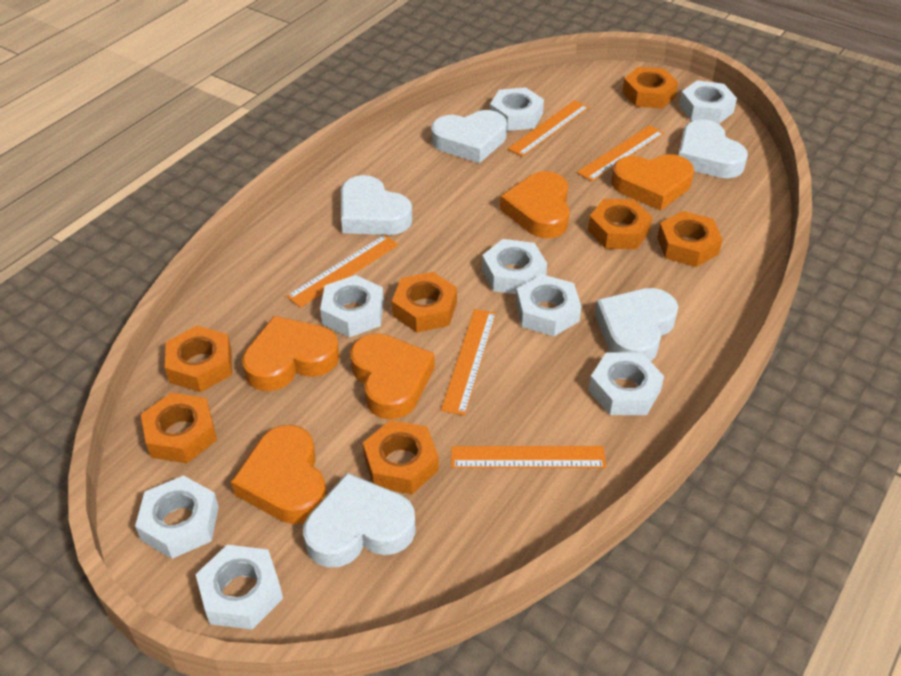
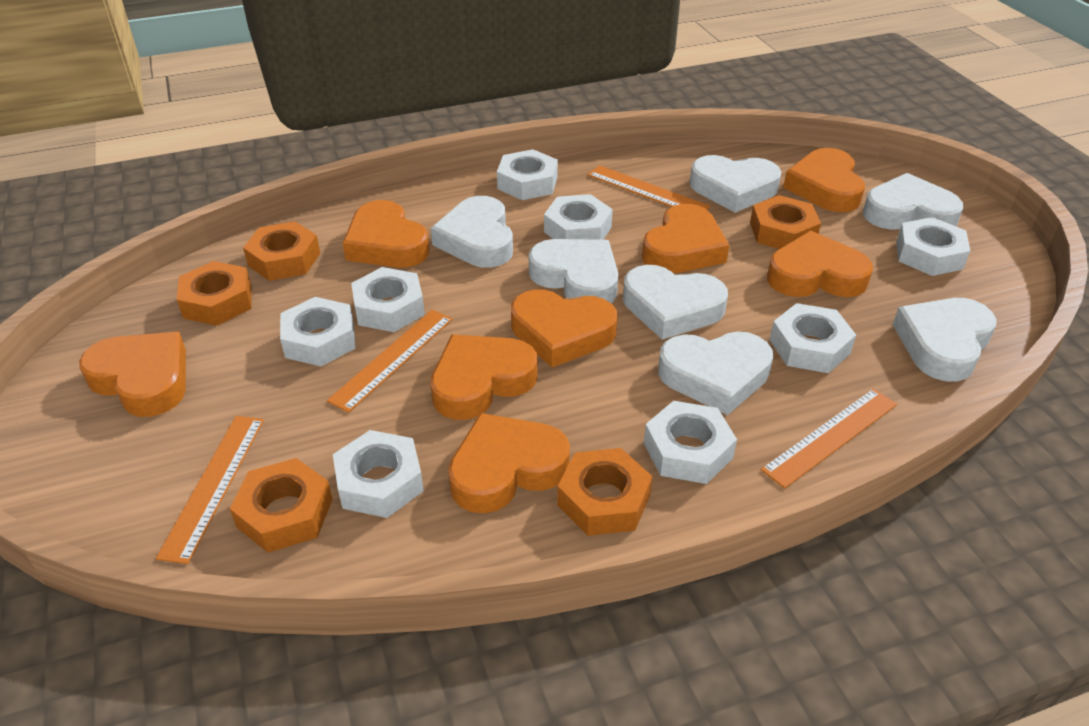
orange heart: 5 -> 8
orange nut: 7 -> 5
orange ruler: 5 -> 4
white heart: 5 -> 7

